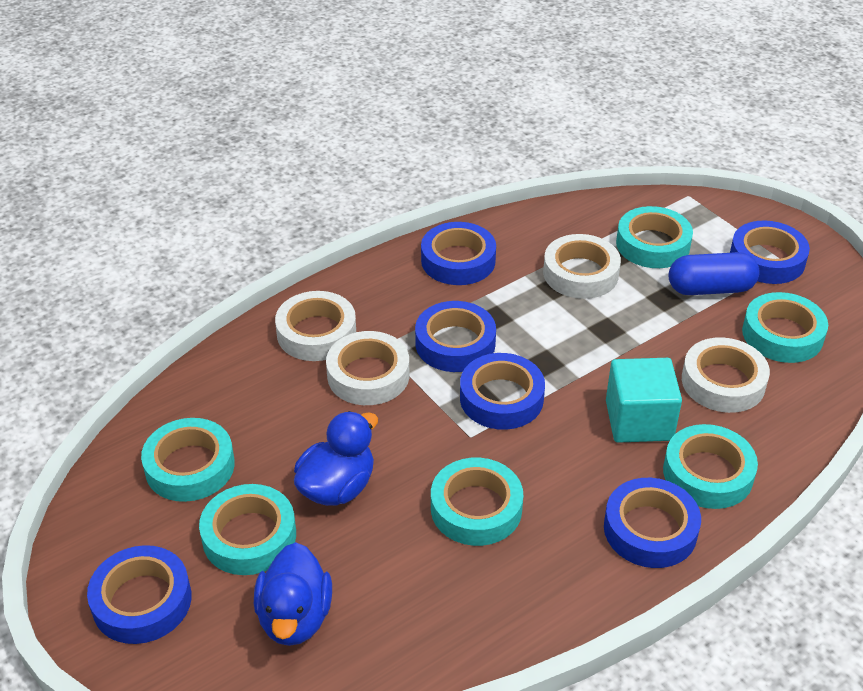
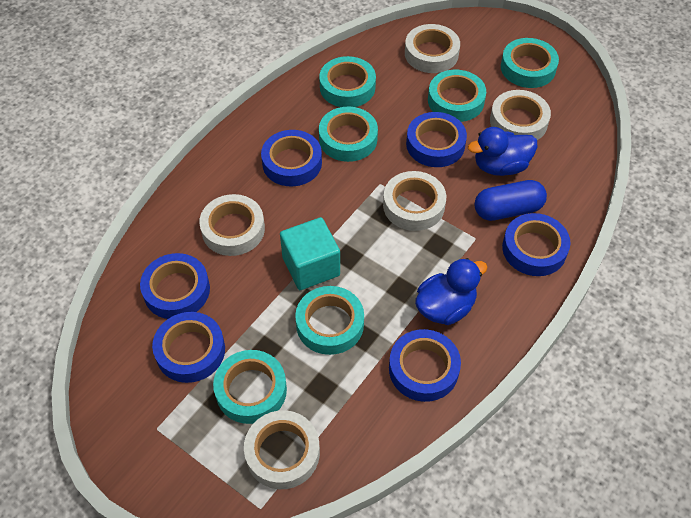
white tape: 4 -> 5

